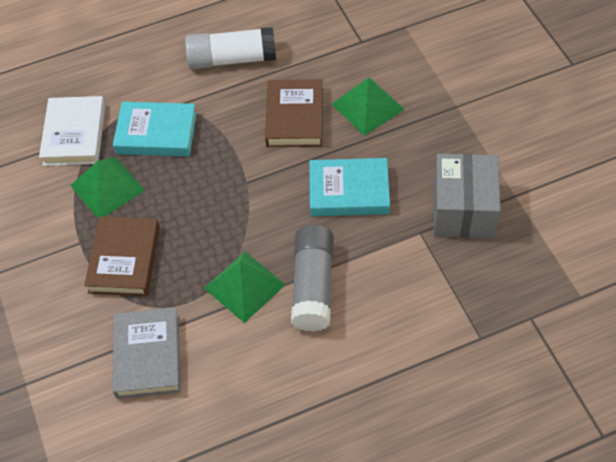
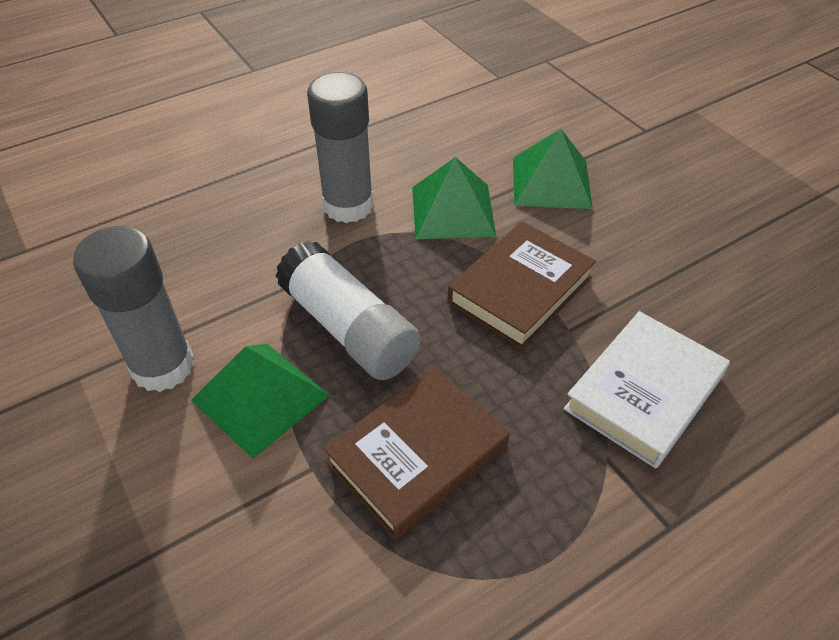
grey book: 1 -> 0
grey box: 1 -> 0
grey glue stick: 1 -> 2
turquoise book: 2 -> 0

